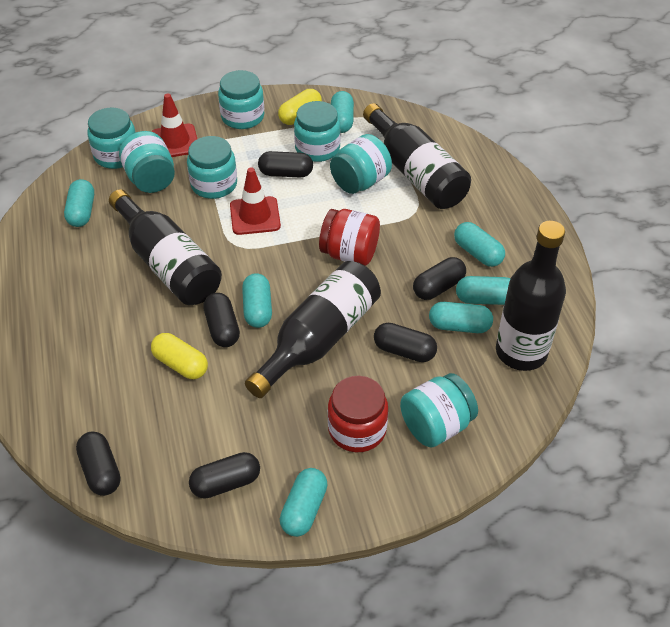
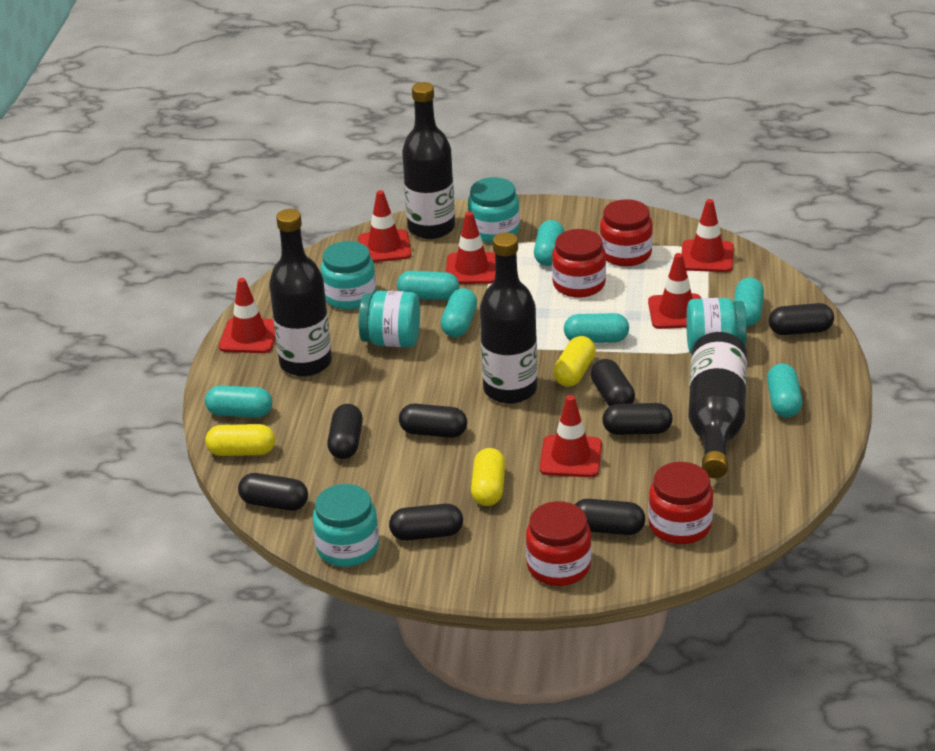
black capsule: 6 -> 8
red jar: 2 -> 4
red traffic cone: 2 -> 6
turquoise jar: 7 -> 5
yellow capsule: 2 -> 3

